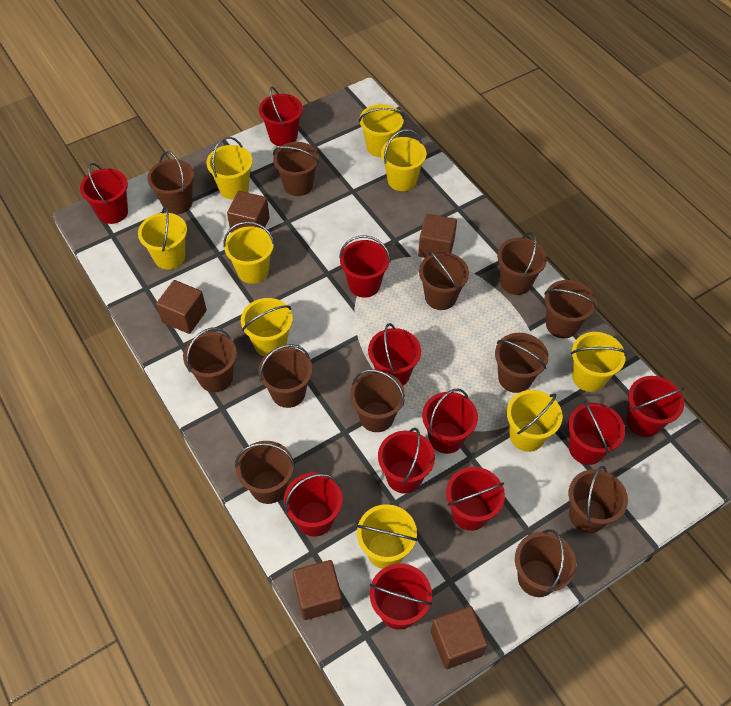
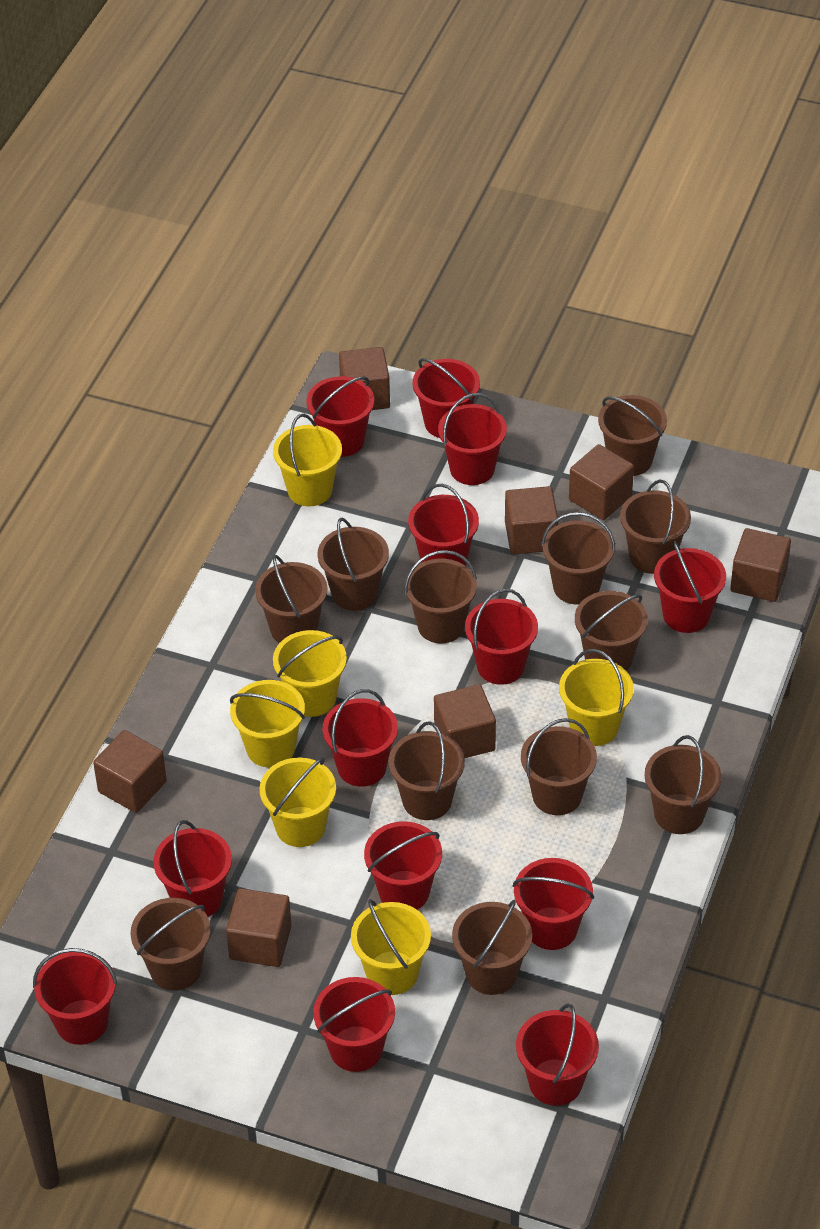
brown cube: 5 -> 7
red bucket: 11 -> 13
yellow bucket: 9 -> 6

